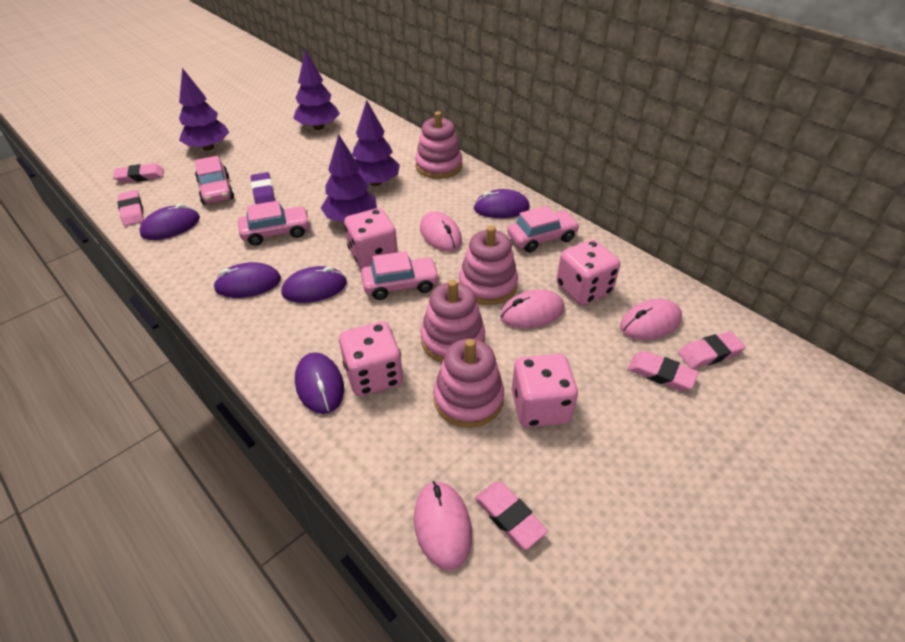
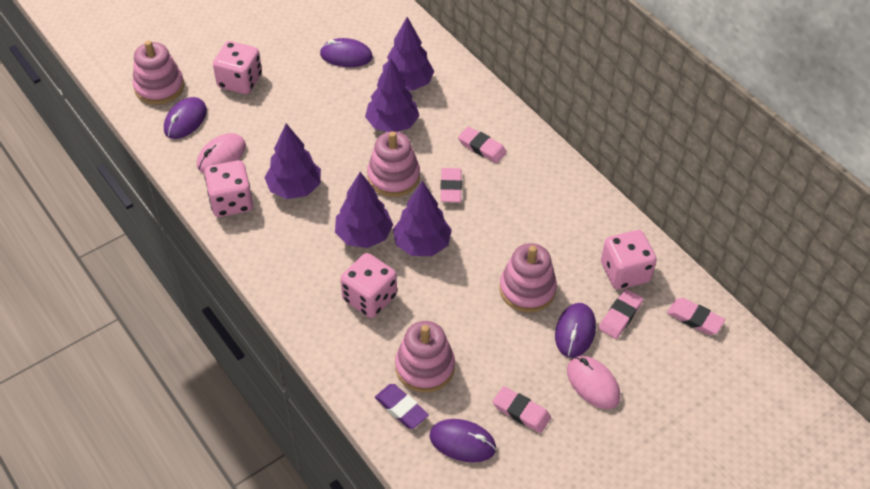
pink car: 4 -> 0
pink mouse: 4 -> 2
purple mouse: 5 -> 4
purple tree: 4 -> 5

